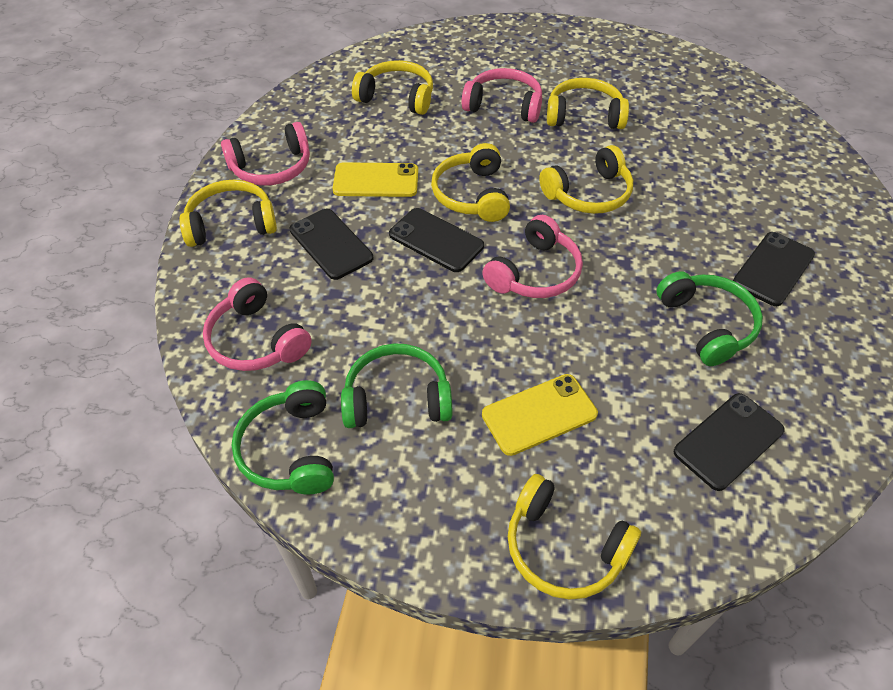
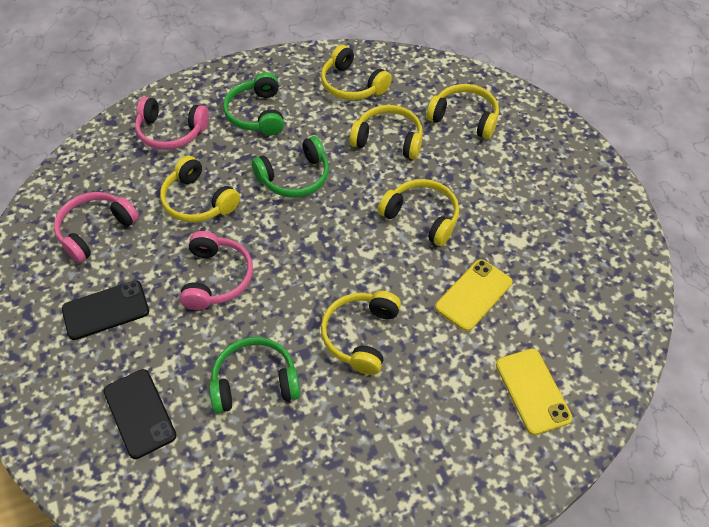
black phone: 4 -> 2
pink headphones: 4 -> 3

